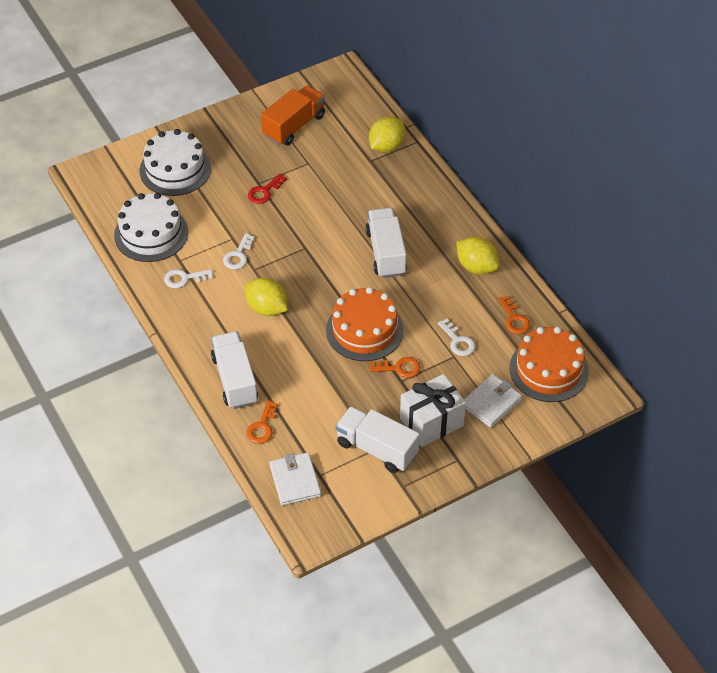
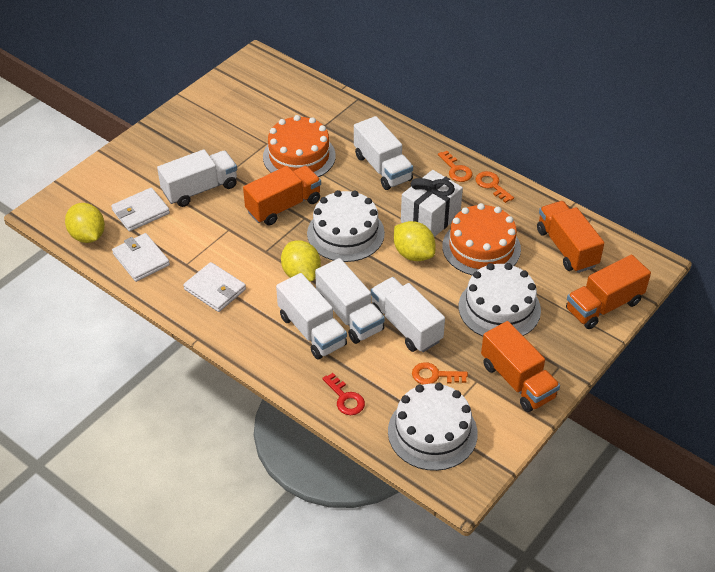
orange truck: 1 -> 4
white cake: 2 -> 3
white key: 3 -> 0
white truck: 3 -> 5
white wallet: 2 -> 3

